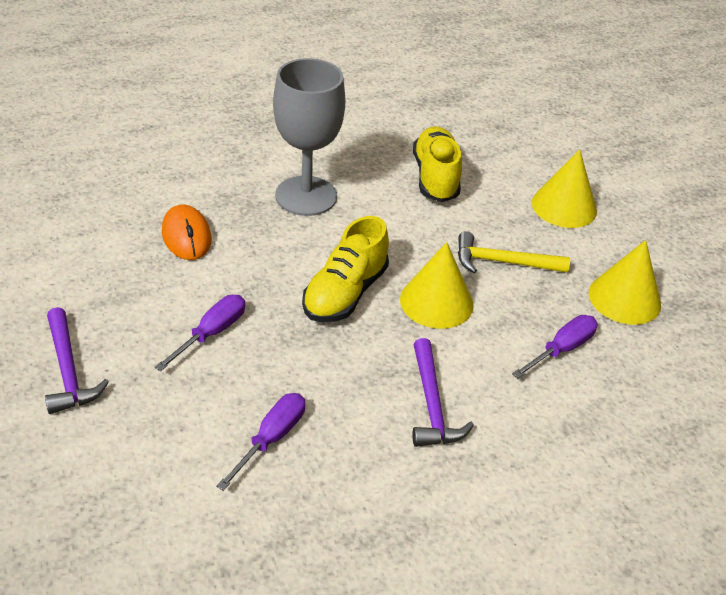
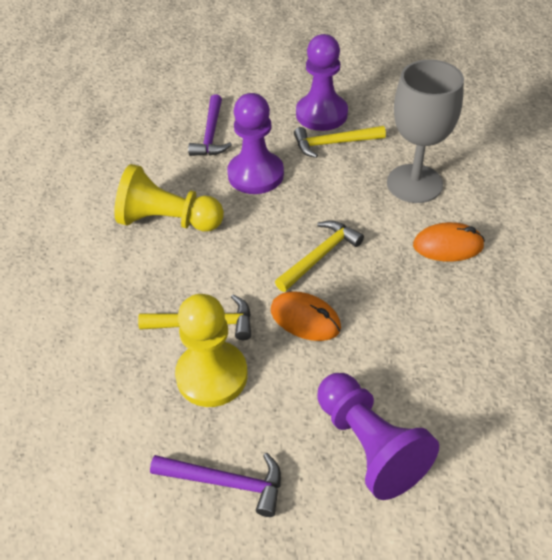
orange mouse: 1 -> 2
purple pawn: 0 -> 3
purple screwdriver: 3 -> 0
yellow cone: 3 -> 0
yellow hammer: 1 -> 3
yellow pawn: 0 -> 2
yellow shoe: 2 -> 0

